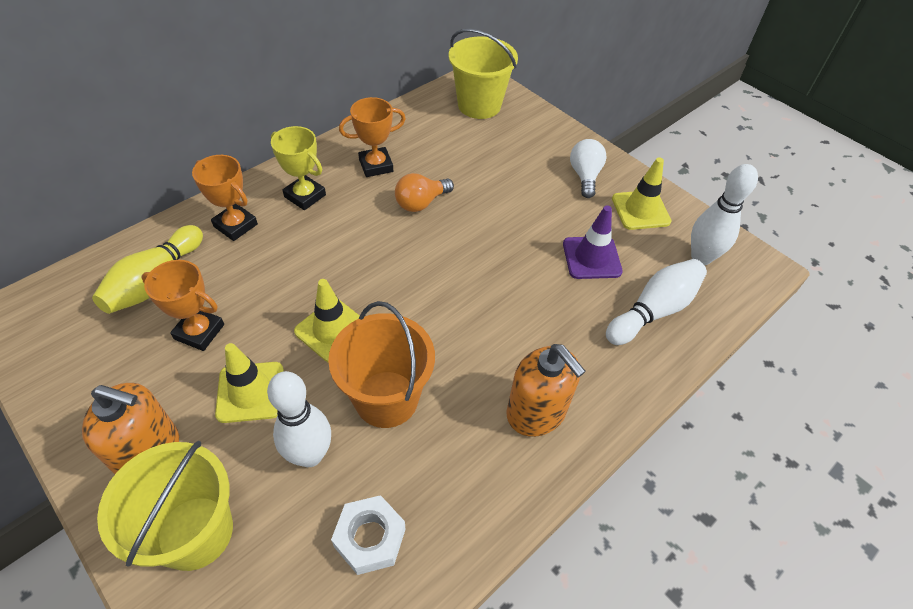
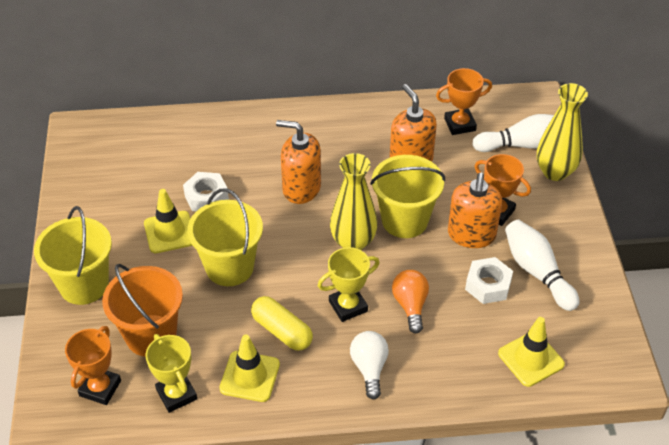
orange soap dispenser: 2 -> 3
purple traffic cone: 1 -> 0
white bowling pin: 3 -> 2
white nut: 1 -> 2
yellow bowling pin: 1 -> 0
yellow bucket: 2 -> 3
yellow capsule: 0 -> 1
yellow trophy: 1 -> 2
yellow vase: 0 -> 2

